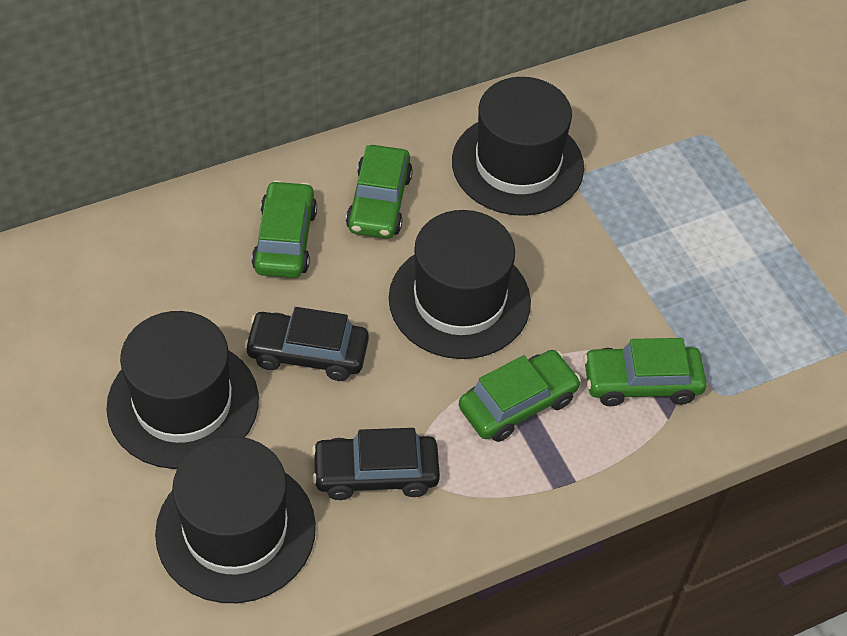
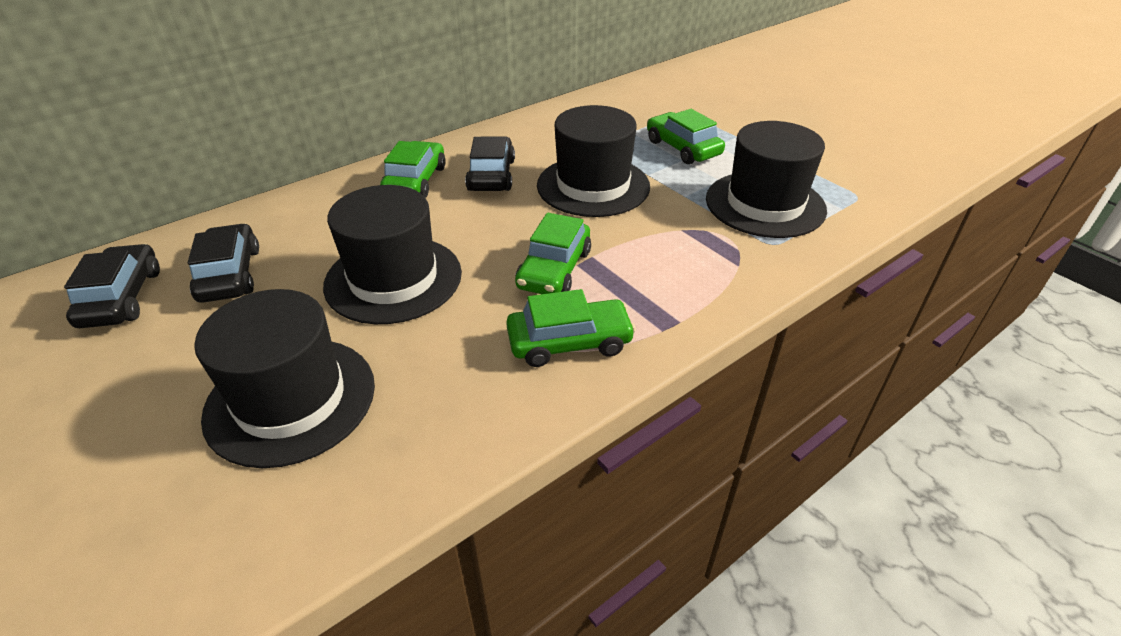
black car: 2 -> 3

